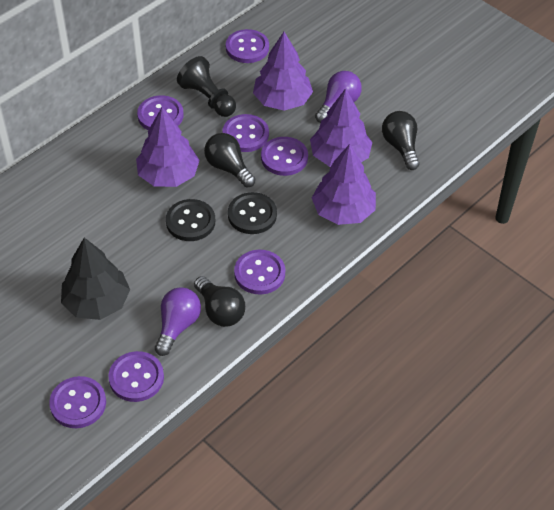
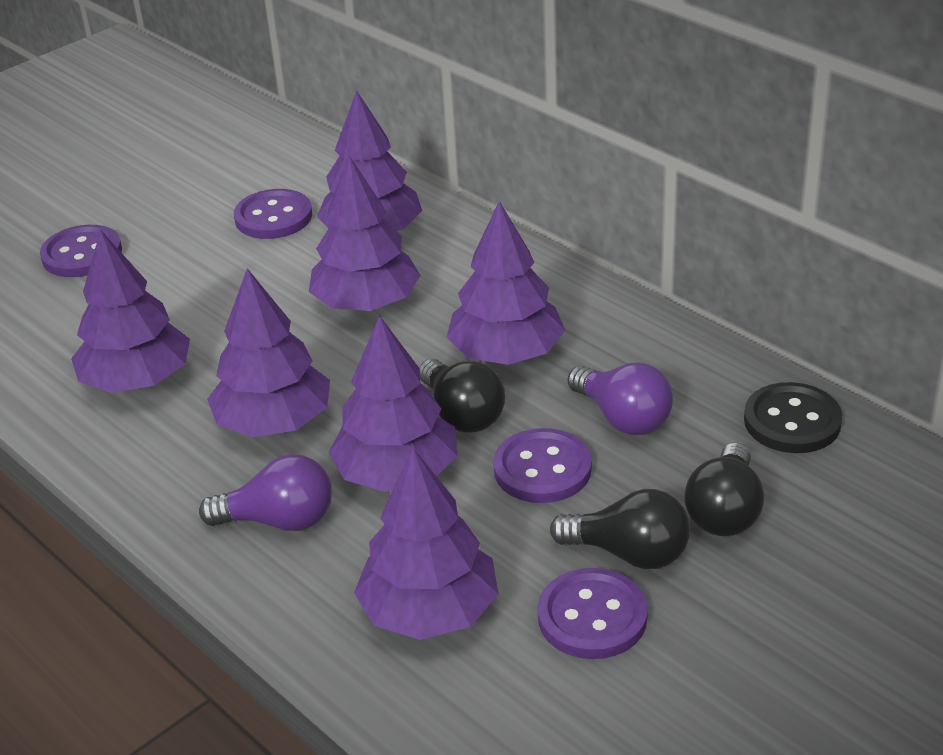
black button: 2 -> 1
black pawn: 1 -> 0
black tree: 1 -> 0
purple button: 7 -> 4
purple tree: 4 -> 7

